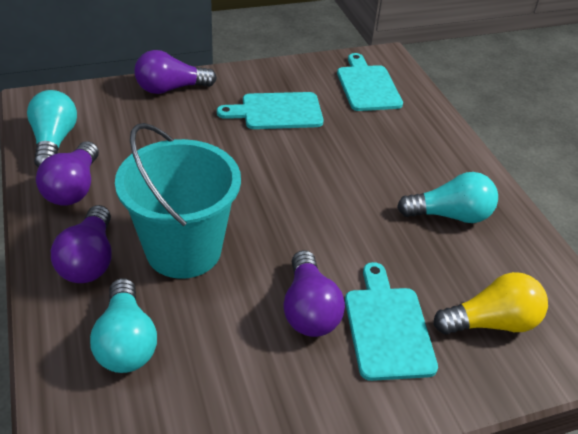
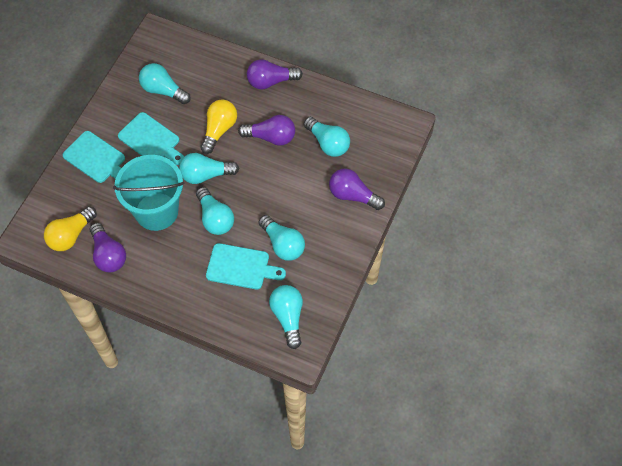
turquoise light bulb: 3 -> 6
yellow light bulb: 1 -> 2

